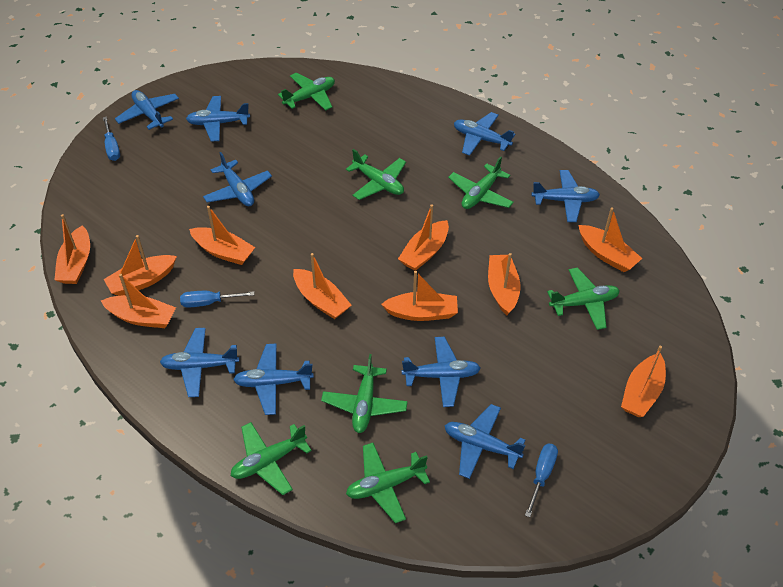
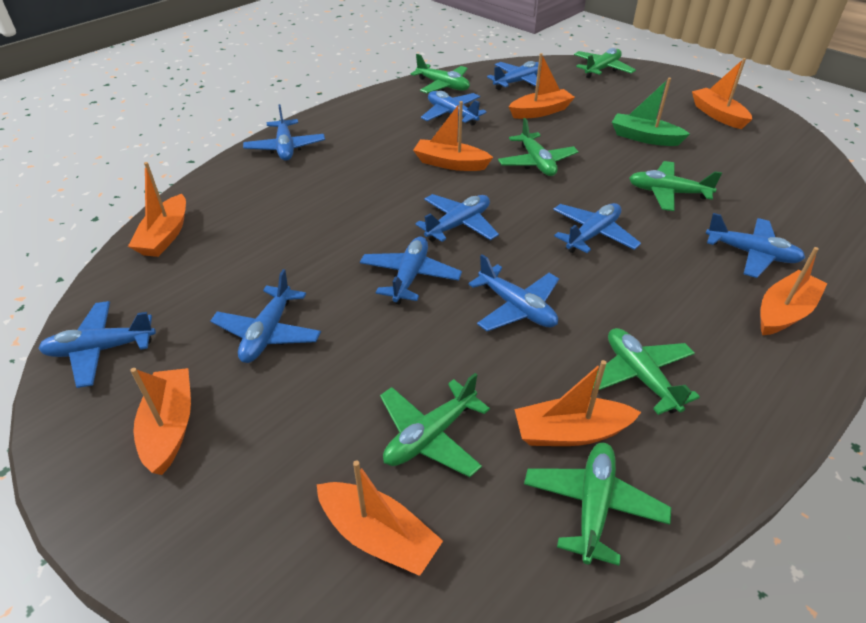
blue plane: 9 -> 10
blue screwdriver: 3 -> 0
green boat: 0 -> 1
orange boat: 10 -> 8

